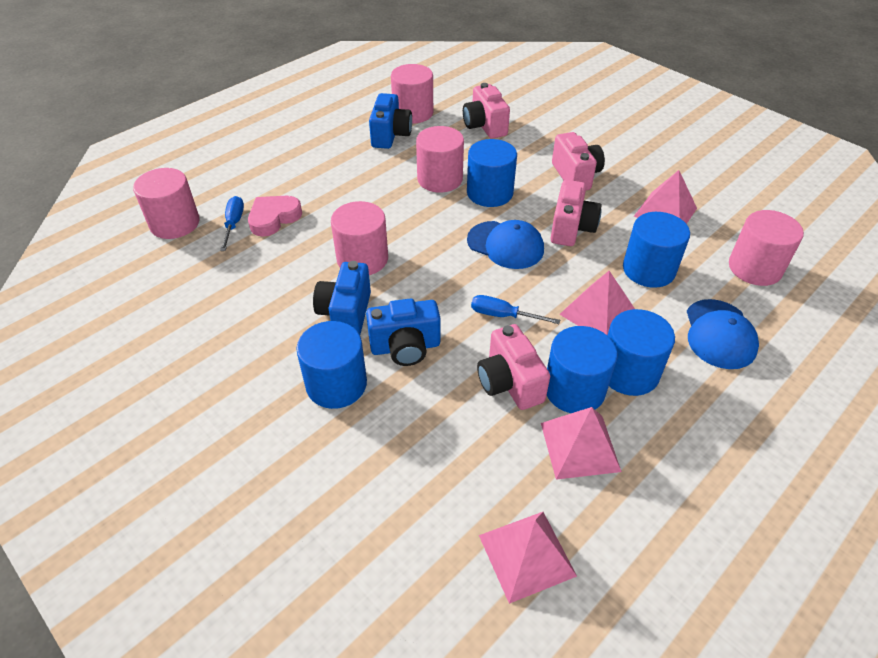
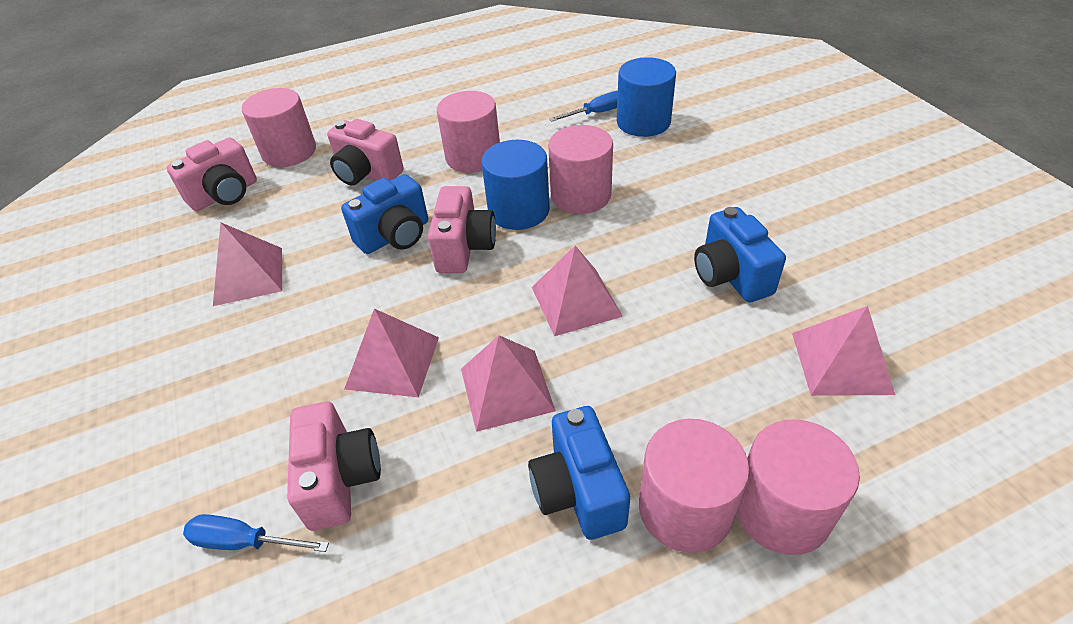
blue cap: 2 -> 0
blue cylinder: 5 -> 2
pink heart: 1 -> 0
pink pyramid: 4 -> 5

